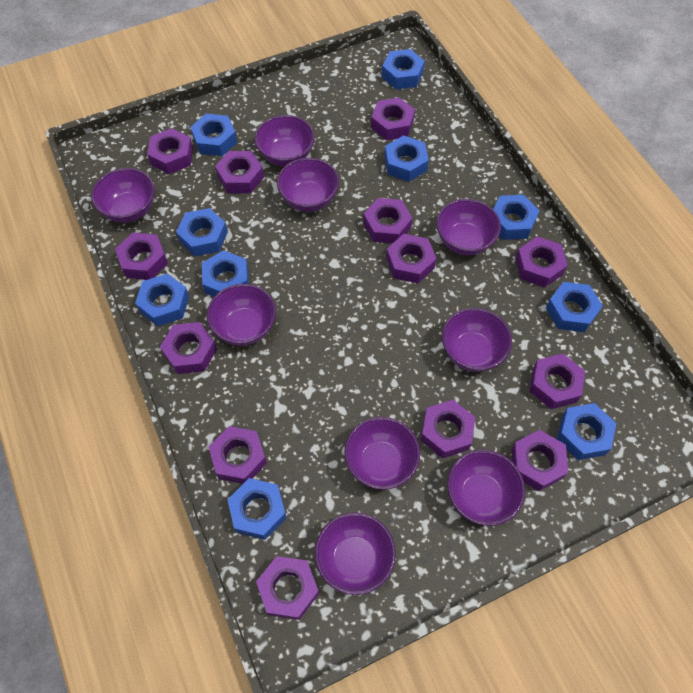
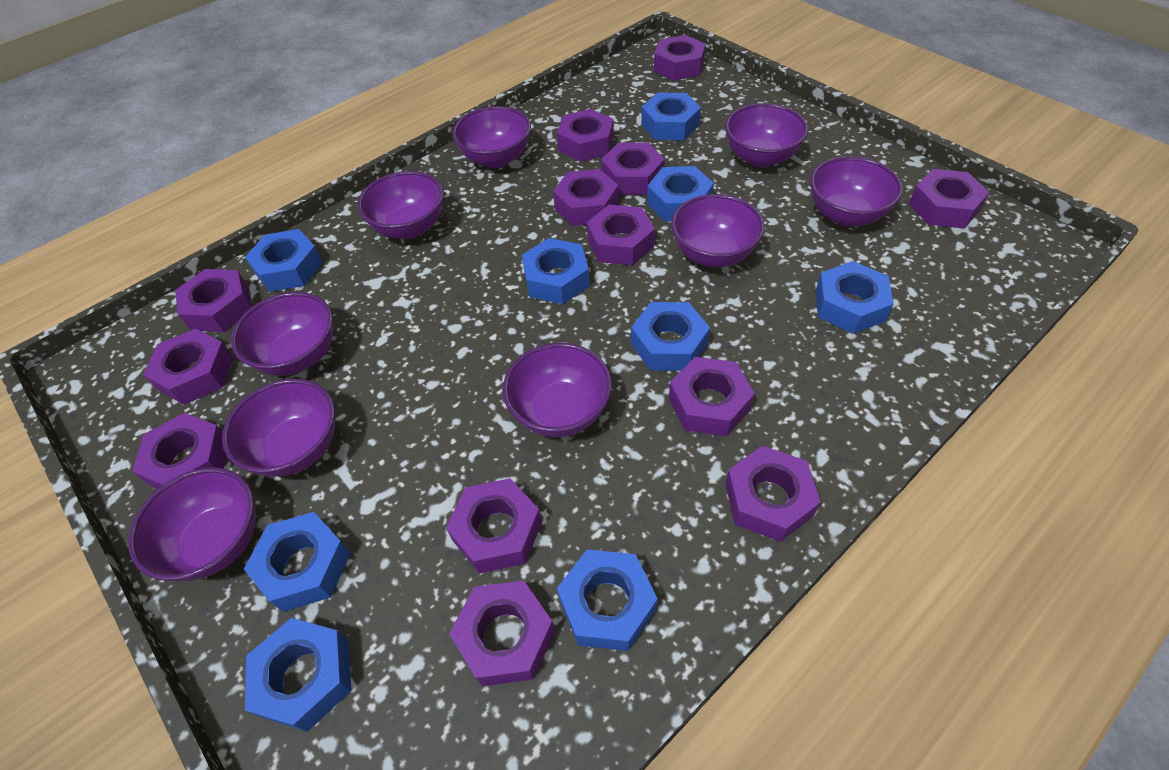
blue nut: 10 -> 9

